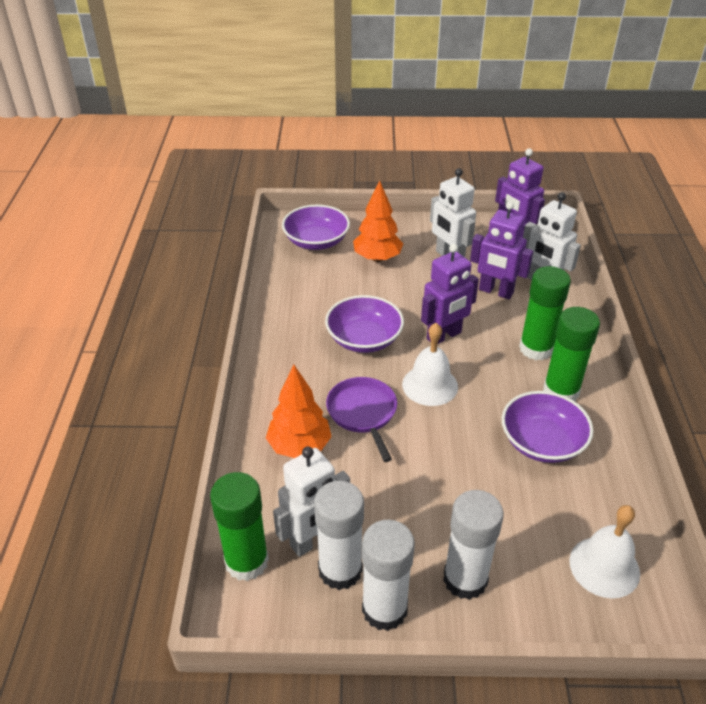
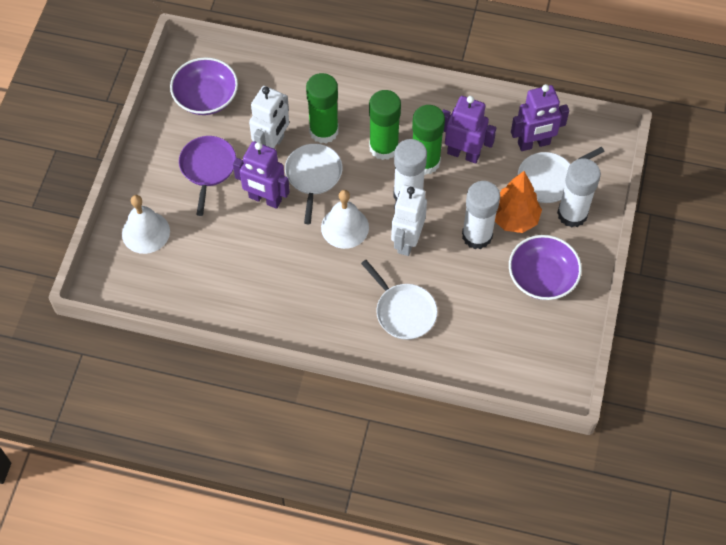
orange tree: 2 -> 1
purple bowl: 3 -> 2
white pan: 0 -> 3
white robot: 3 -> 2

